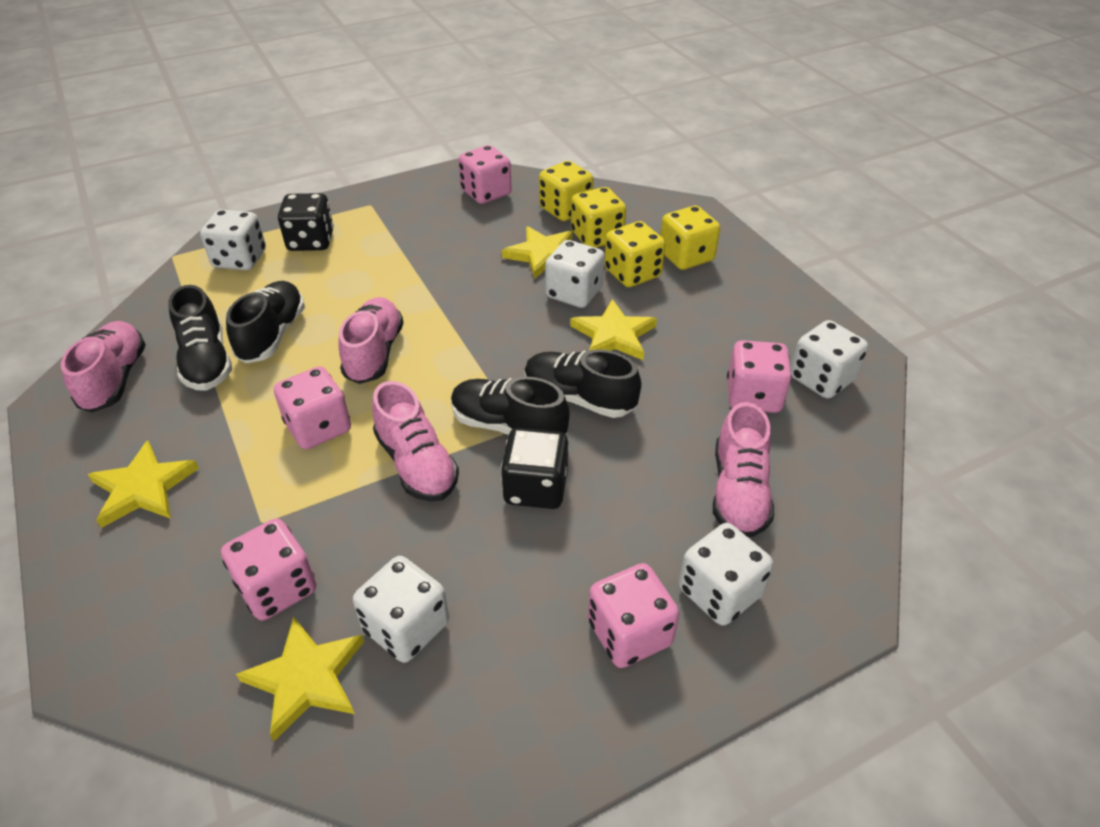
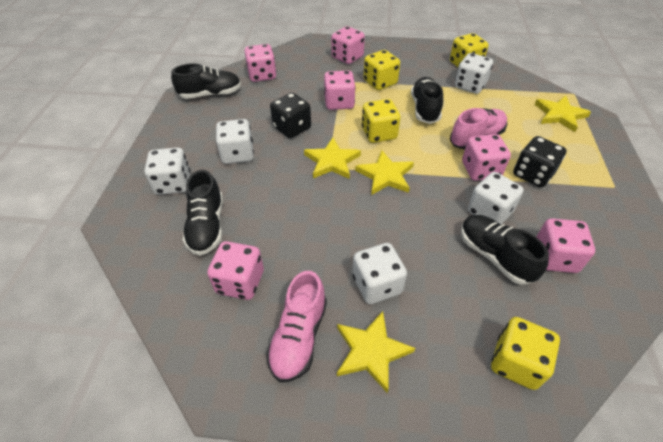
pink dice: 5 -> 6
pink shoe: 4 -> 2

